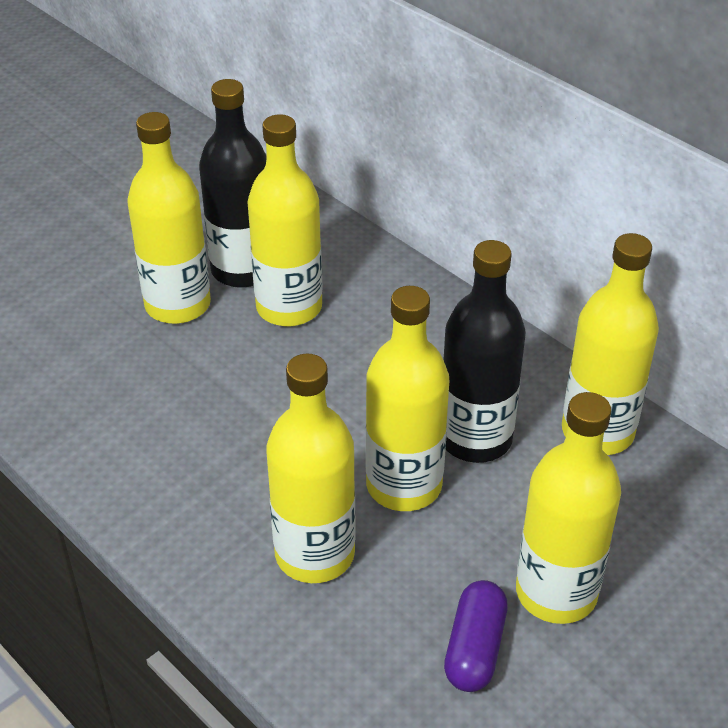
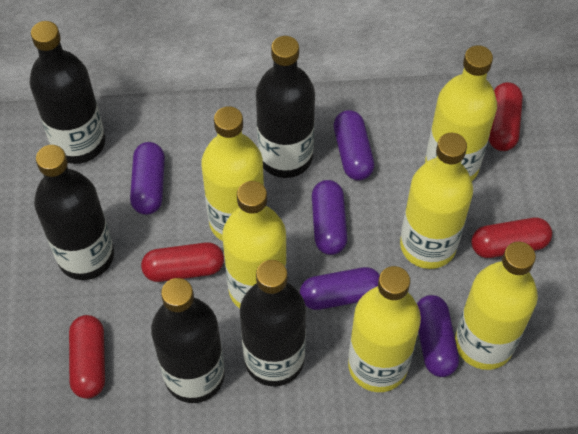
black bottle: 2 -> 5
purple capsule: 1 -> 5
red capsule: 0 -> 4

